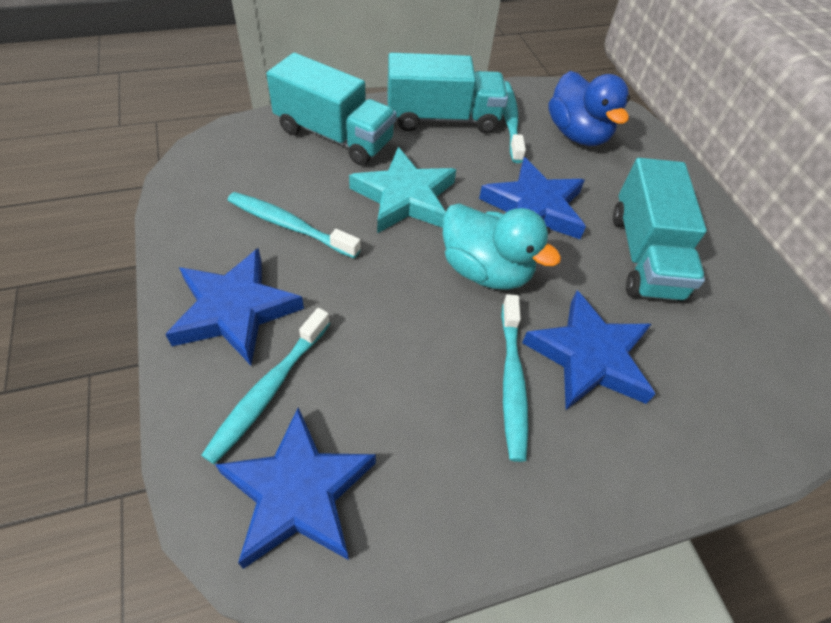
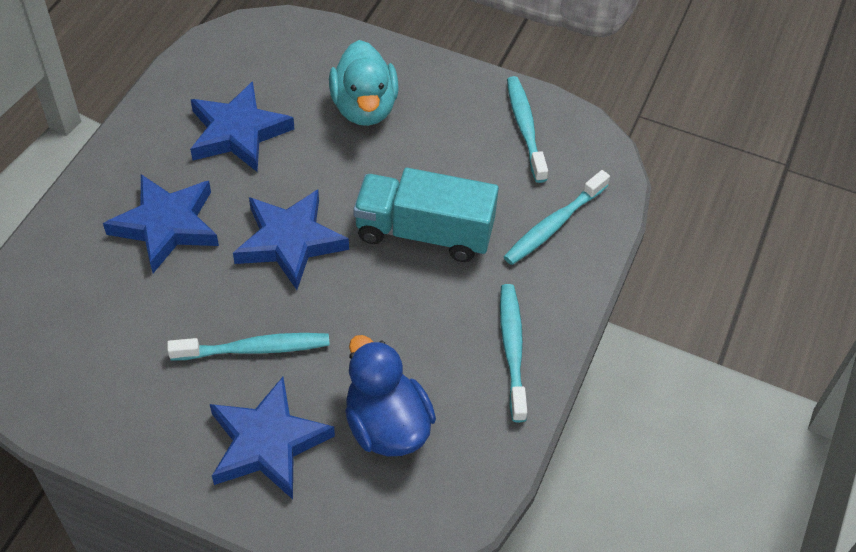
turquoise star: 1 -> 0
turquoise truck: 3 -> 1

